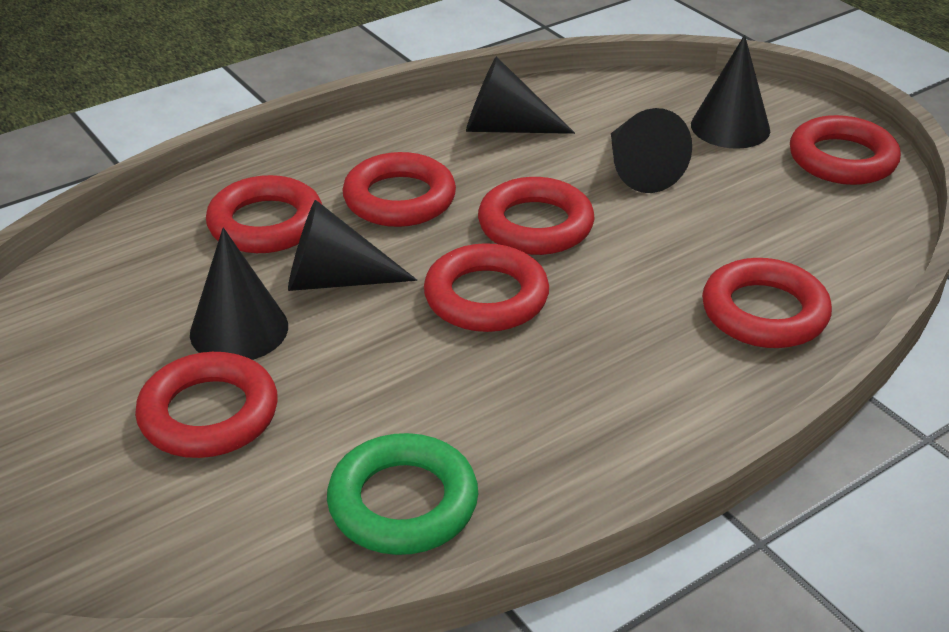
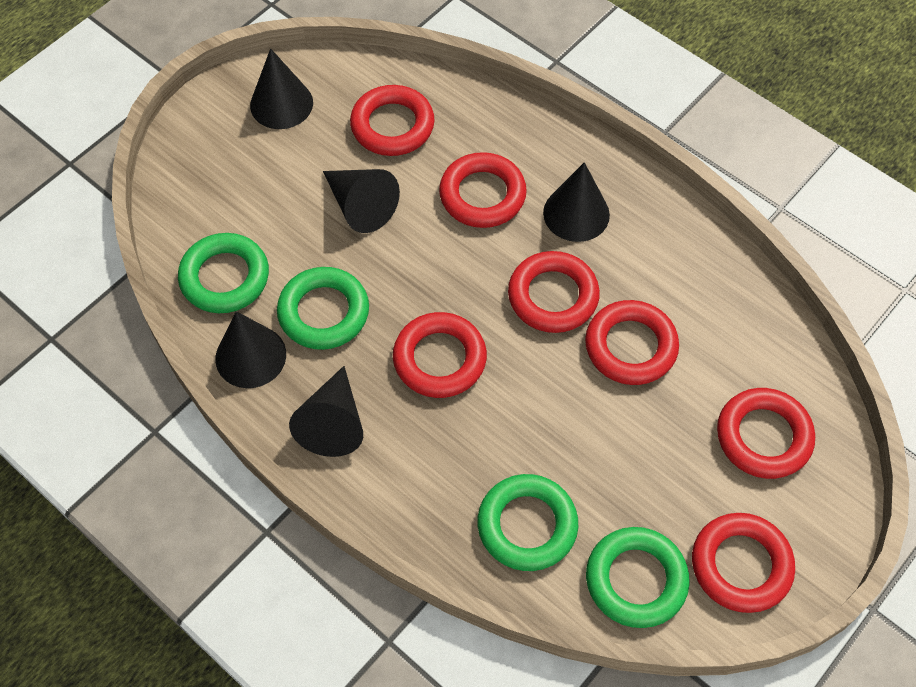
green ring: 1 -> 4

